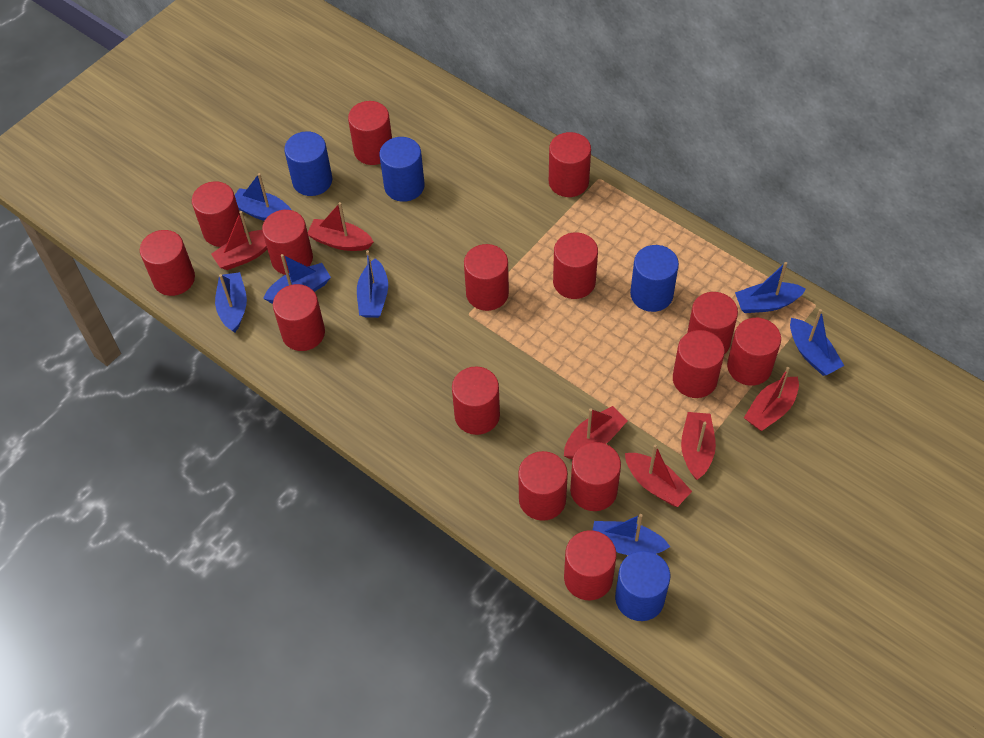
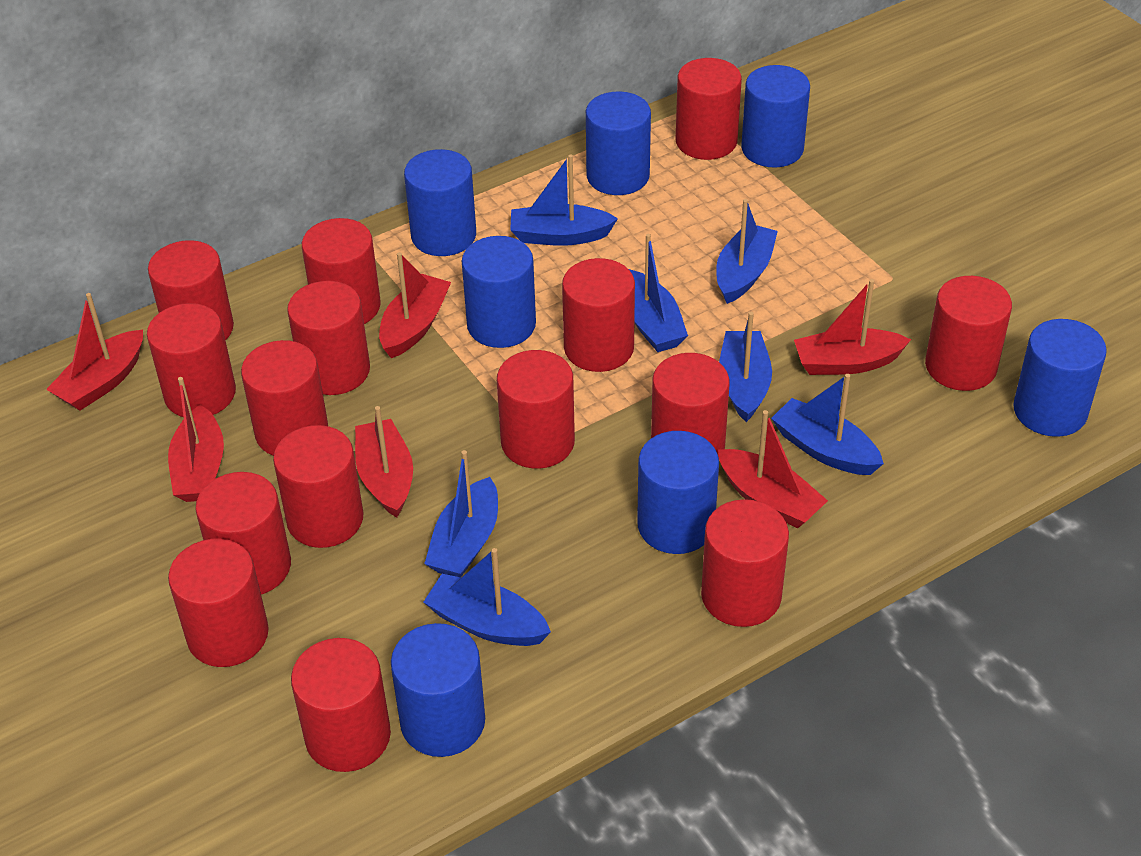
blue cylinder: 4 -> 7

